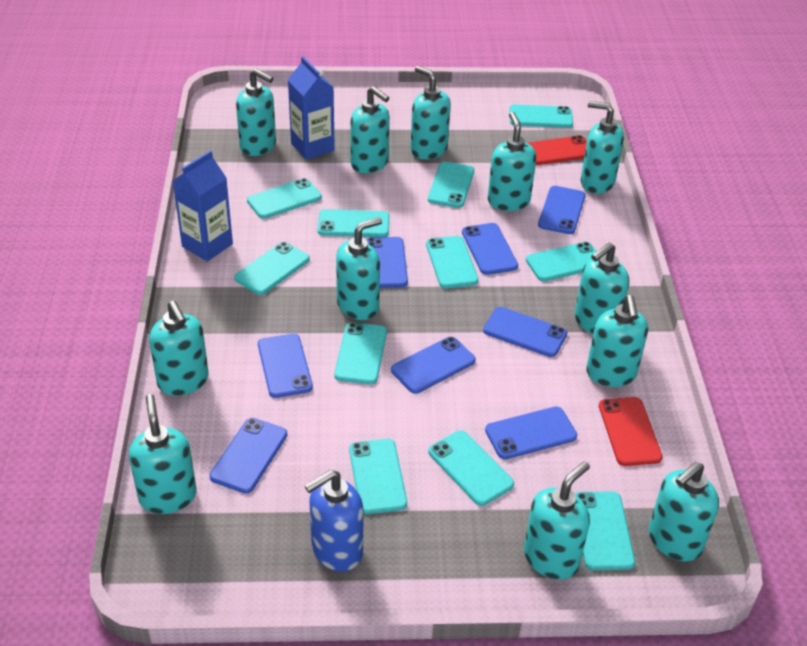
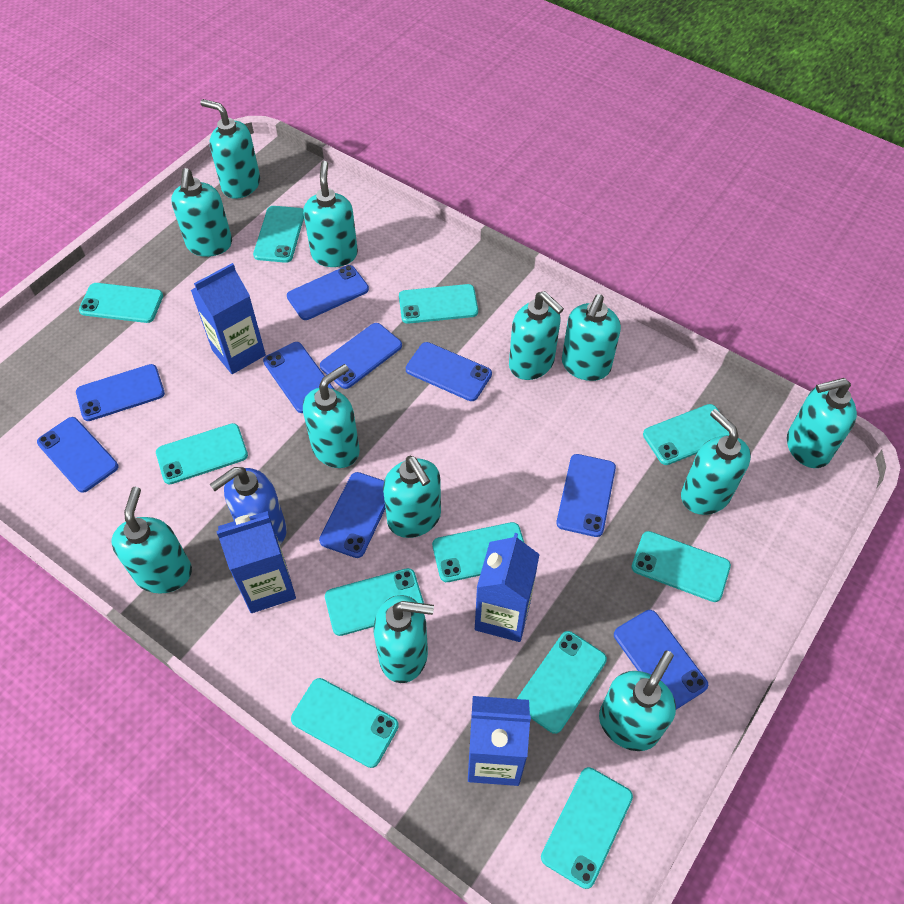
blue carton: 2 -> 4
blue phone: 8 -> 9
red phone: 2 -> 0

